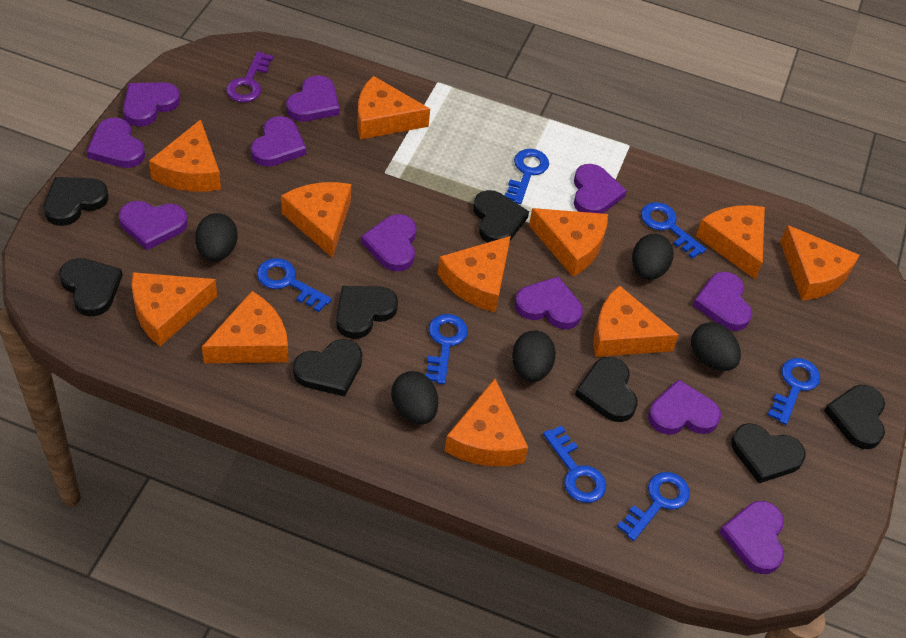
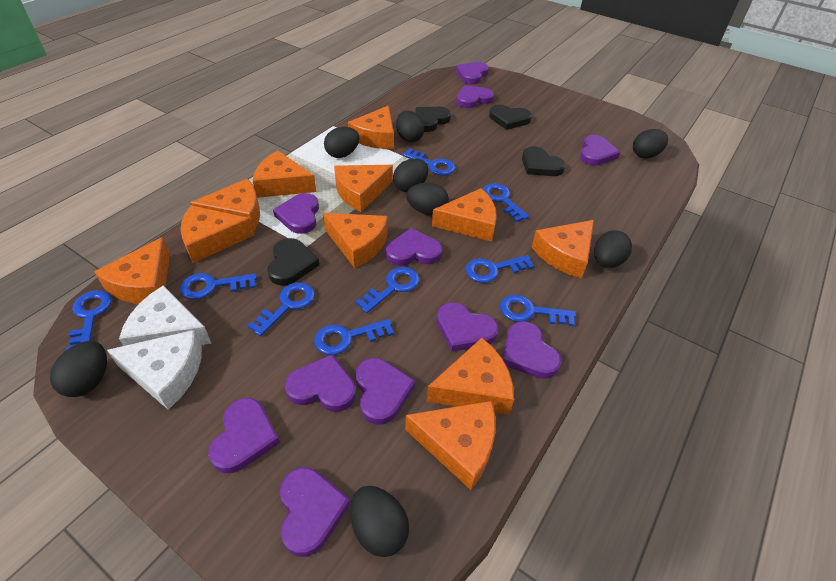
black egg: 5 -> 8
black heart: 8 -> 4
blue key: 7 -> 9
purple key: 1 -> 0
white cheese: 0 -> 2

